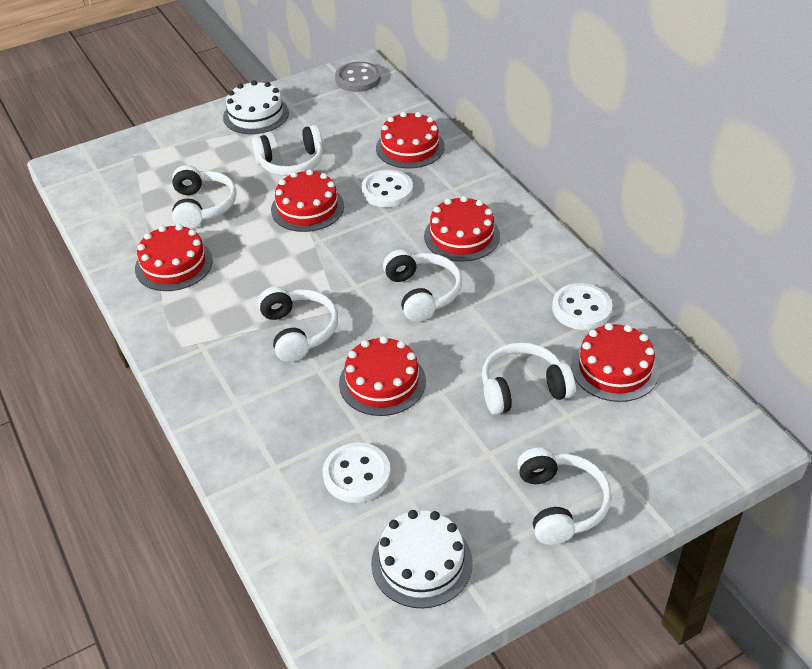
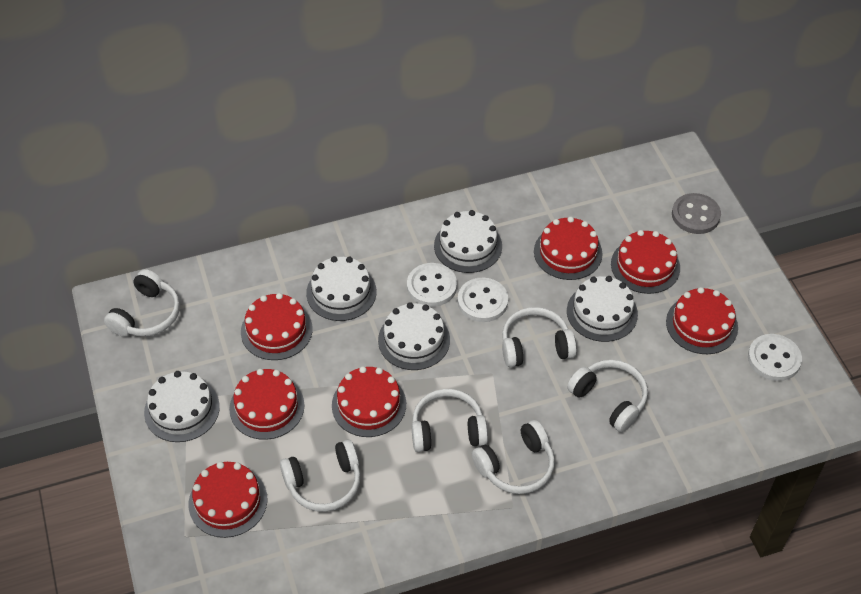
red cake: 6 -> 7
white cake: 2 -> 5

